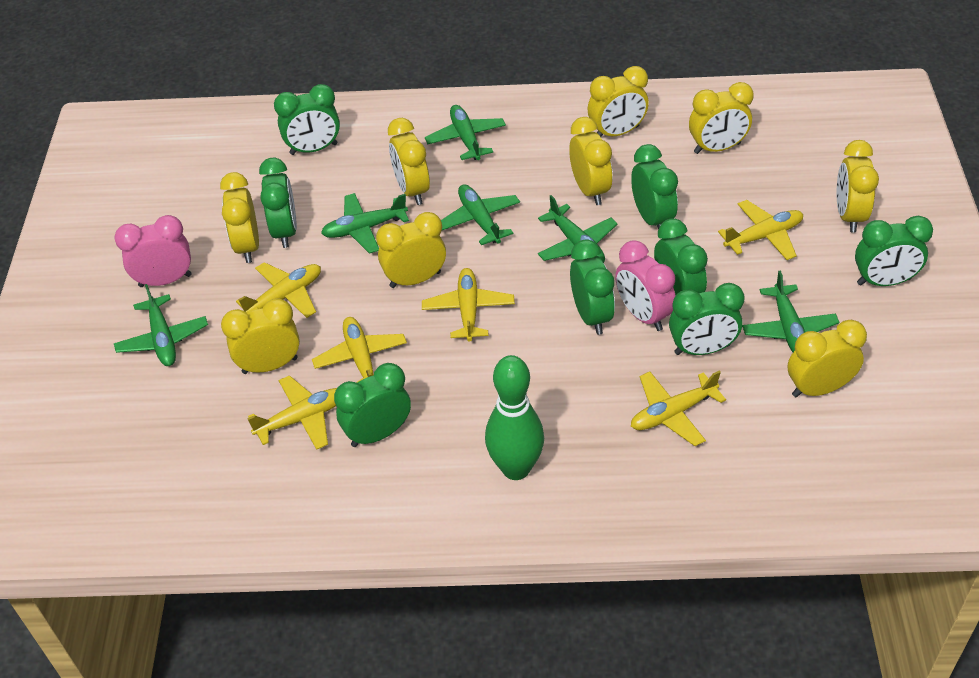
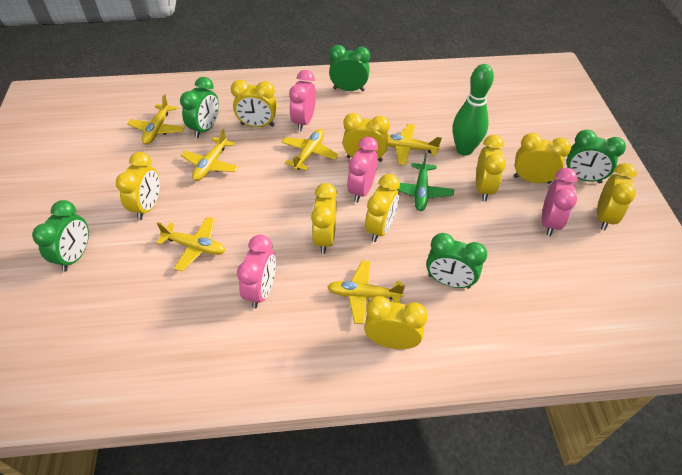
green clock: 8 -> 5
green plane: 6 -> 1
pink clock: 2 -> 4

